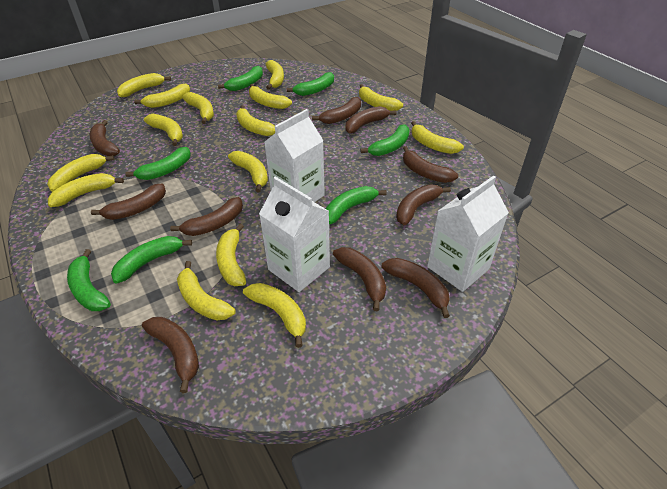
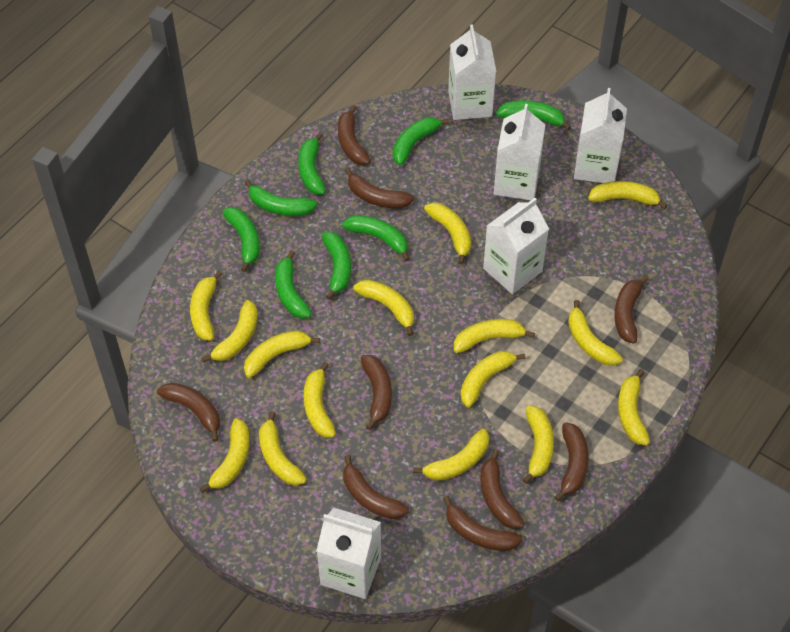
brown banana: 10 -> 9
green banana: 7 -> 8
white carton: 3 -> 5

